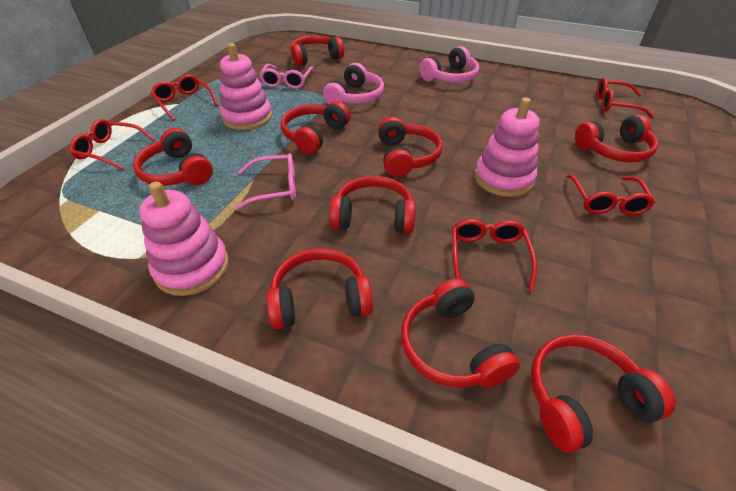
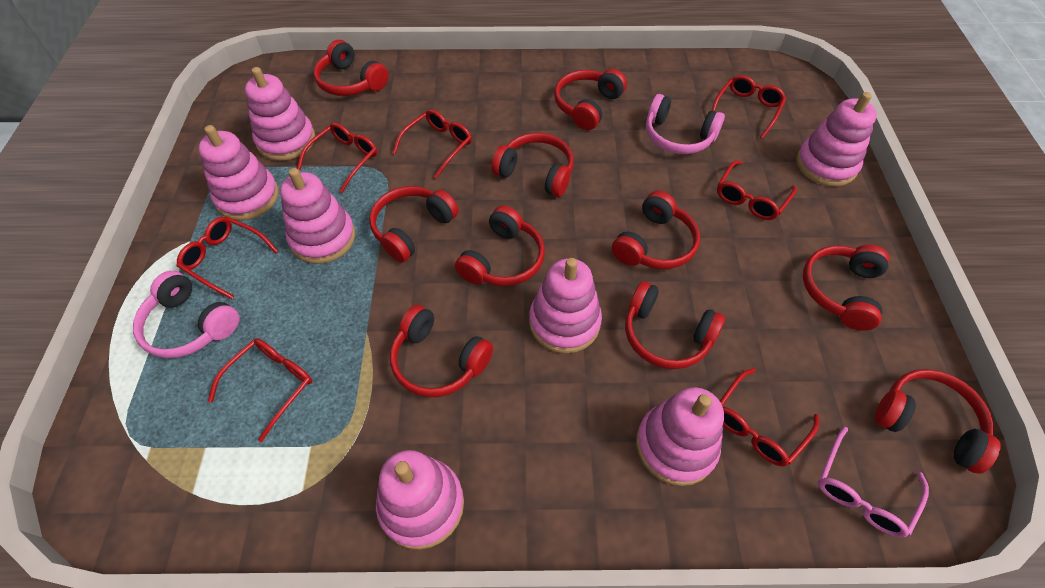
pink glasses: 2 -> 1
pink stacking toy: 3 -> 7
red glasses: 5 -> 7
red headphones: 9 -> 10

